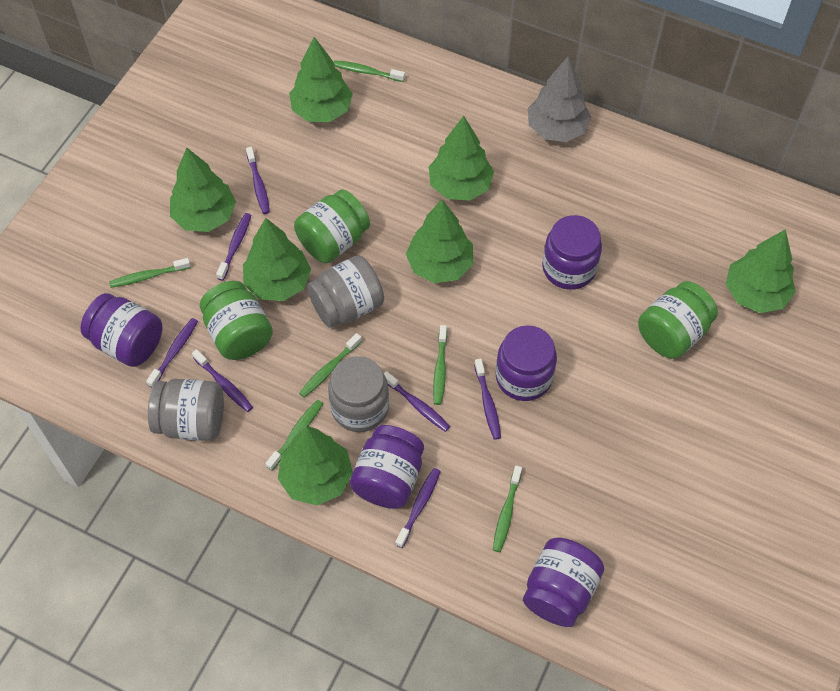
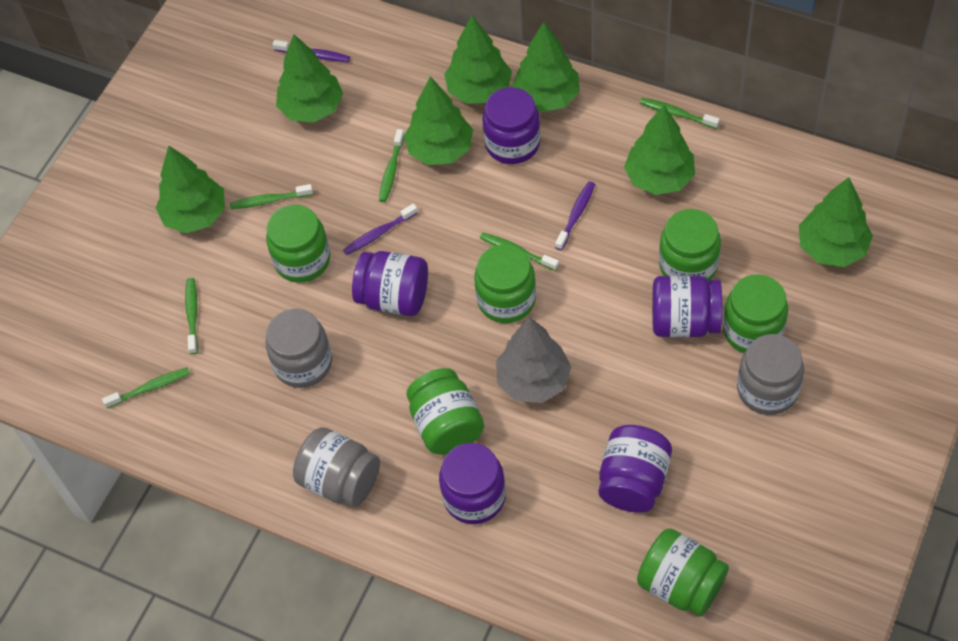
green jar: 3 -> 6
purple toothbrush: 7 -> 3

